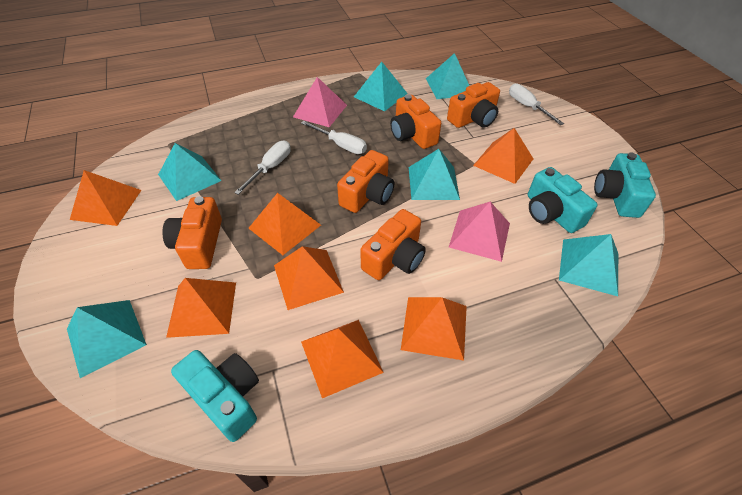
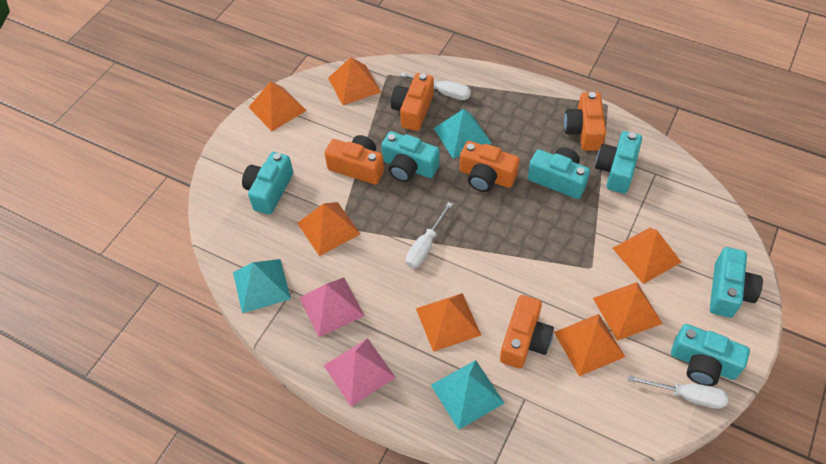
turquoise camera: 3 -> 6
turquoise pyramid: 6 -> 3

